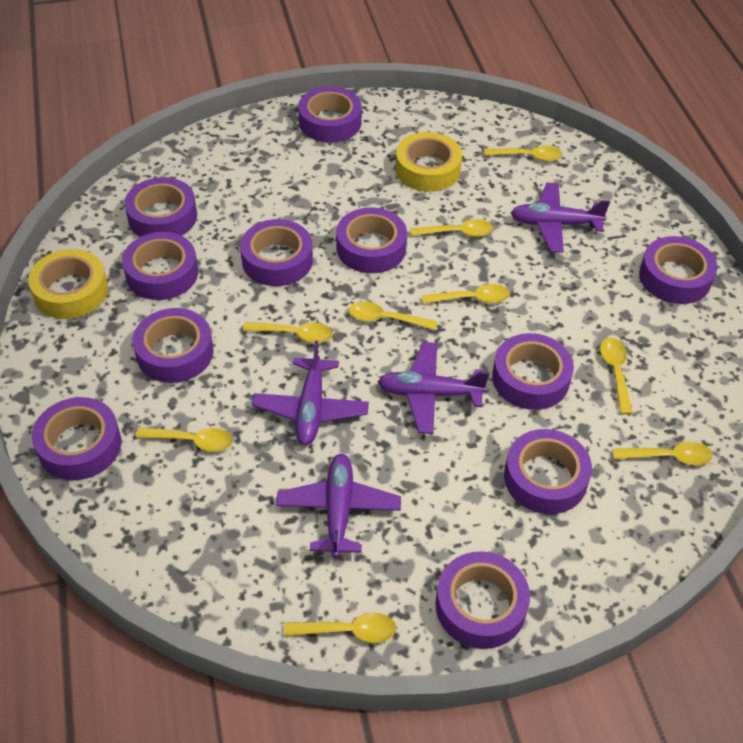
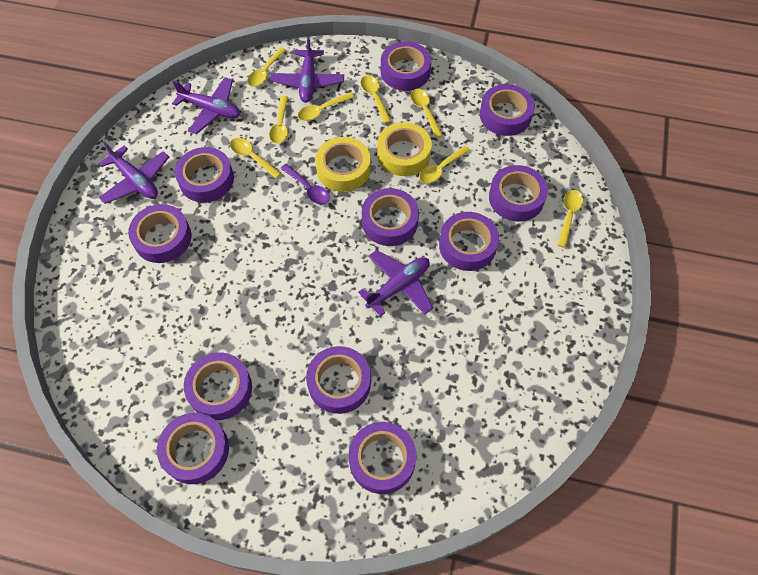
purple spoon: 0 -> 1
yellow spoon: 9 -> 8

